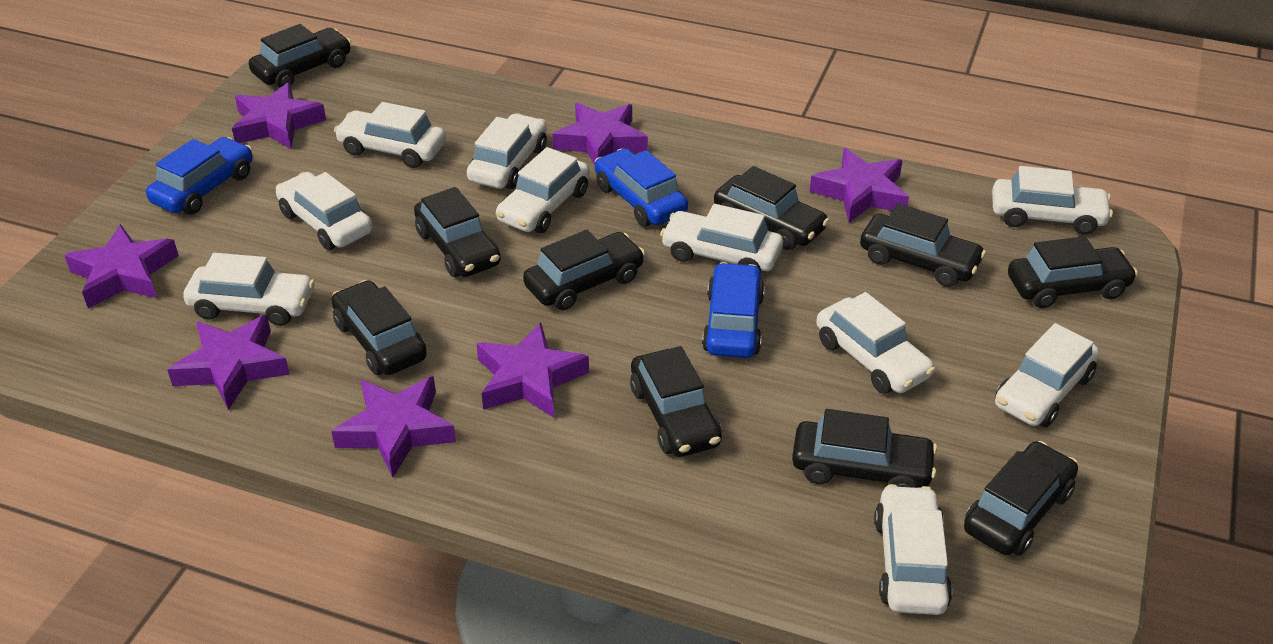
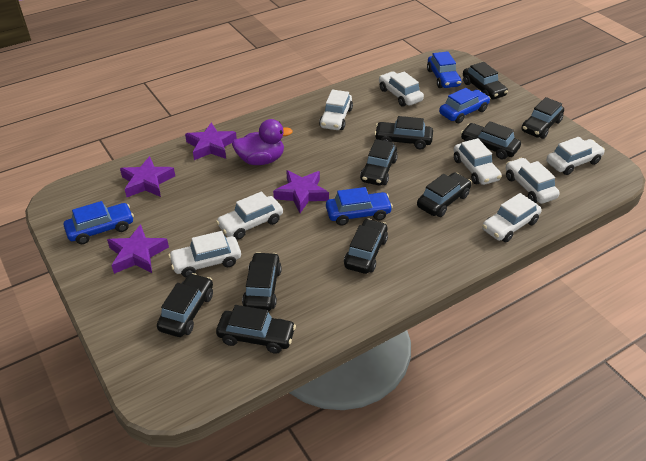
blue car: 3 -> 4
purple duck: 0 -> 1
purple star: 7 -> 4
white car: 10 -> 8

